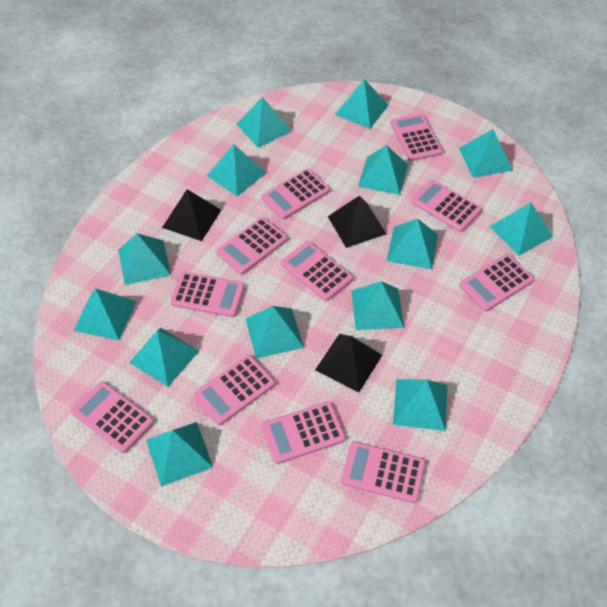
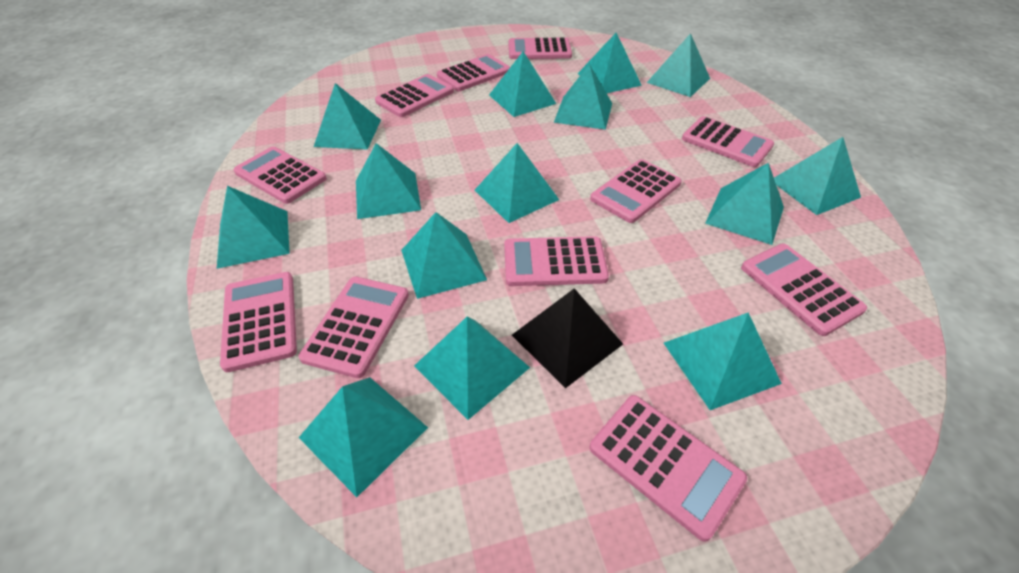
black pyramid: 3 -> 1

